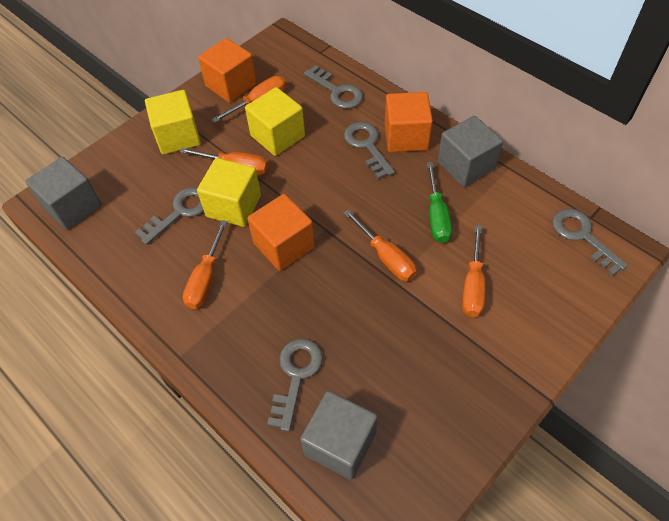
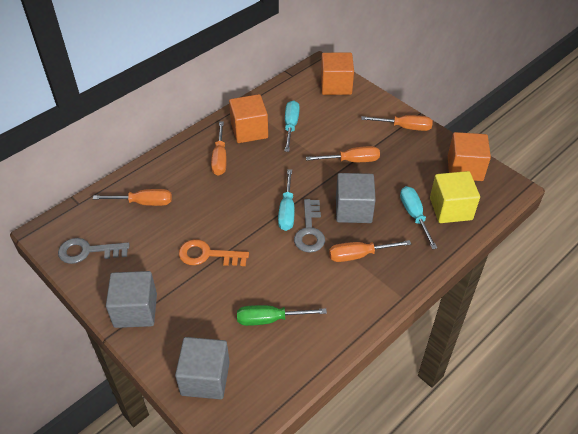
grey key: 5 -> 2
orange key: 0 -> 1
turquoise screwdriver: 0 -> 3
yellow cube: 3 -> 1

